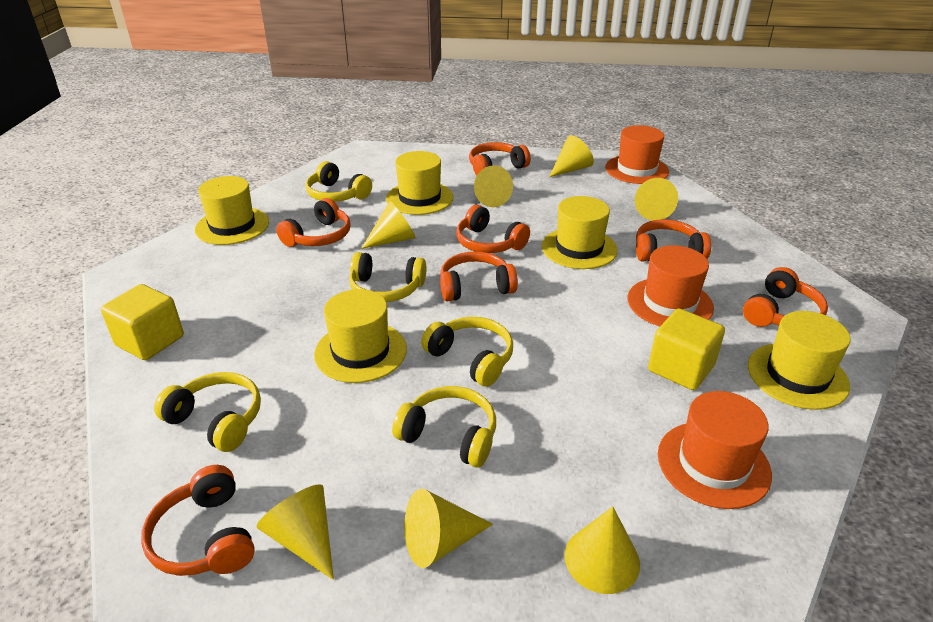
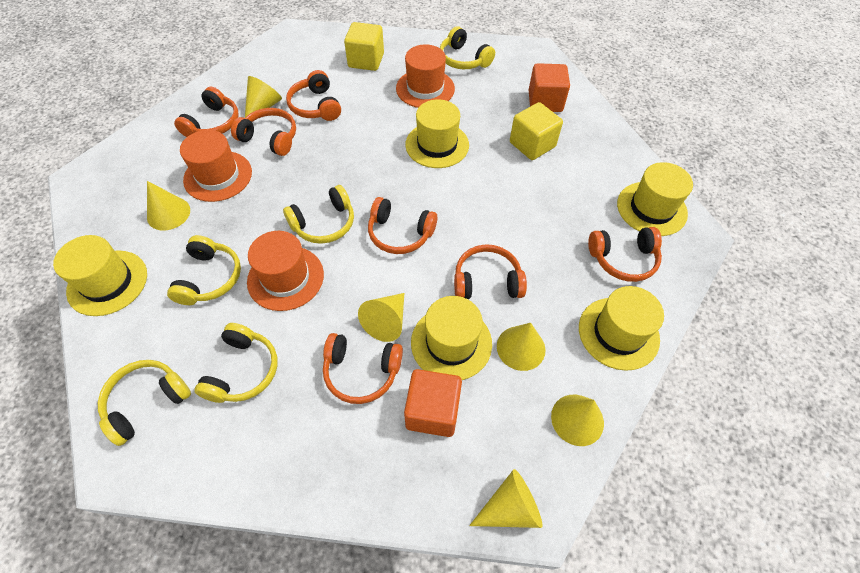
orange cube: 0 -> 2
yellow cone: 7 -> 6

